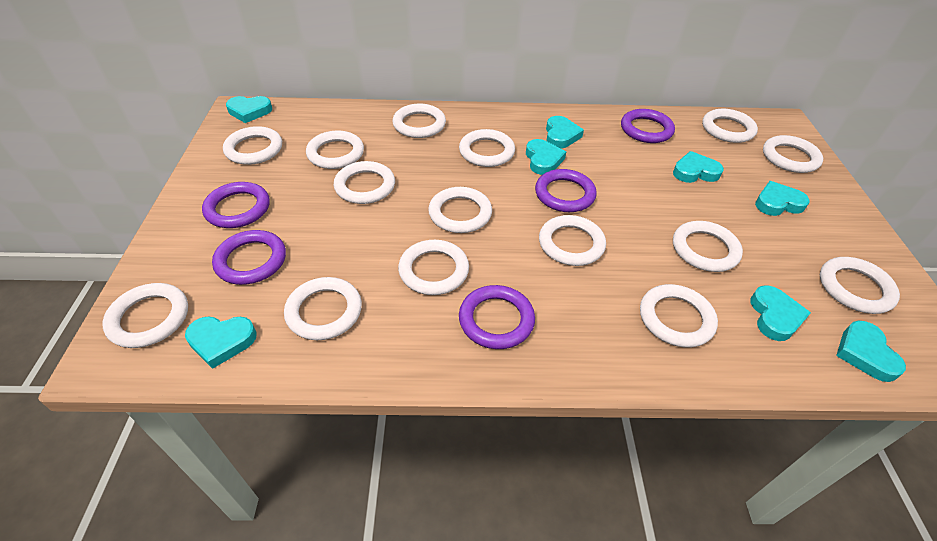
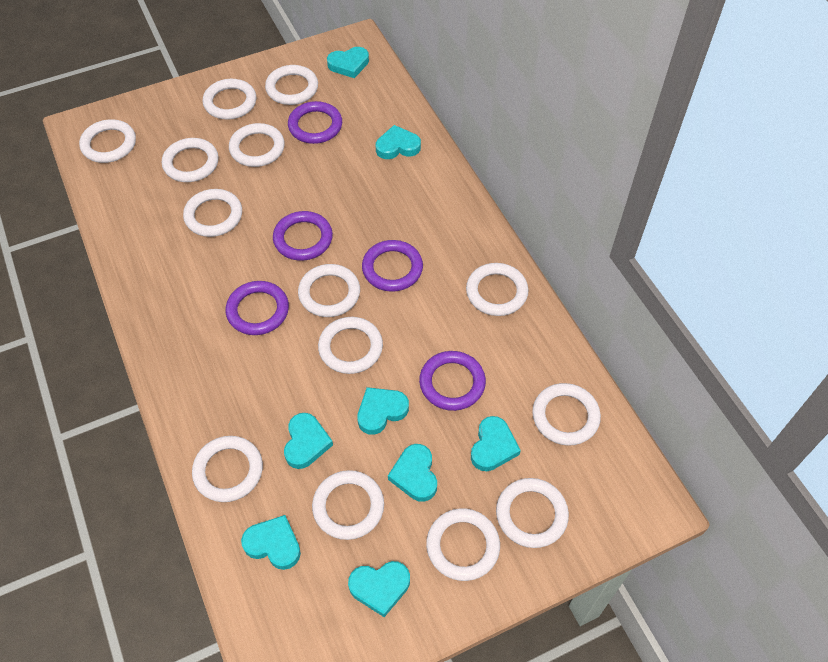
white ring: 15 -> 14

